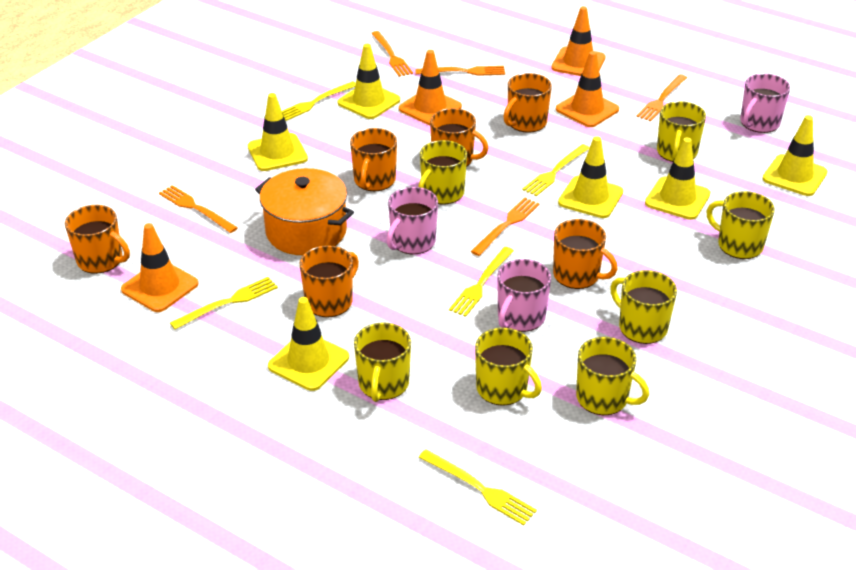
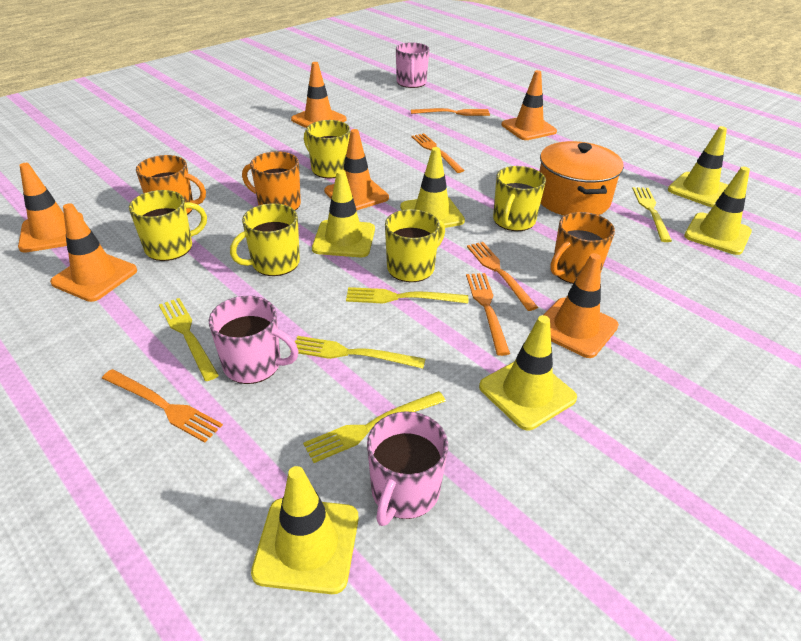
orange mug: 6 -> 3
orange traffic cone: 4 -> 6
yellow mug: 7 -> 5

